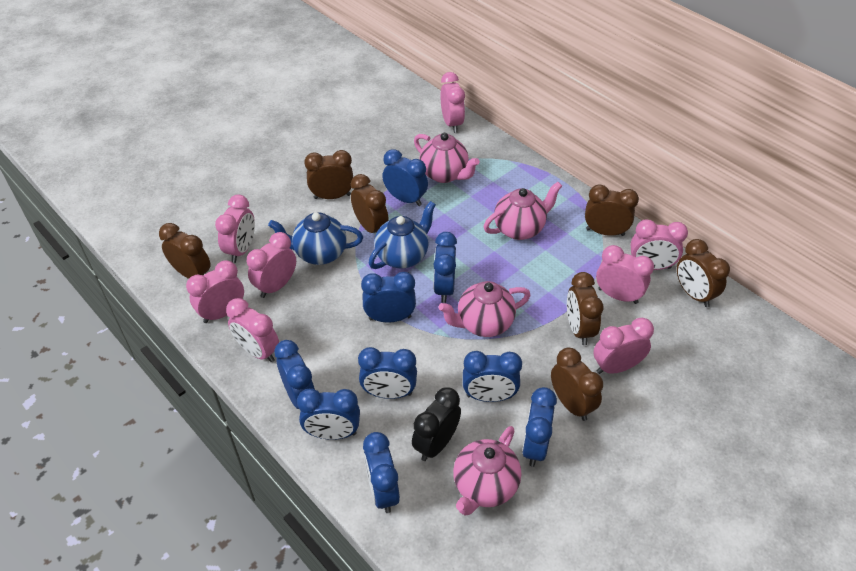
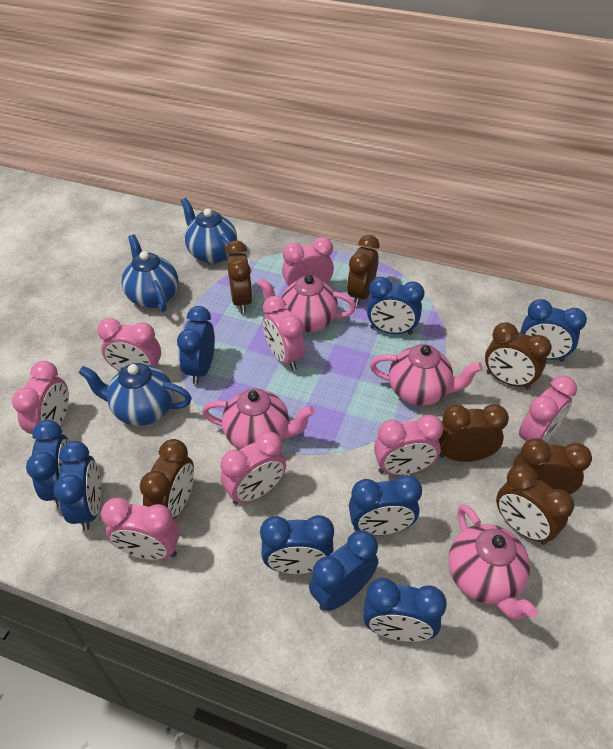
black clock: 1 -> 0
blue teapot: 2 -> 3

